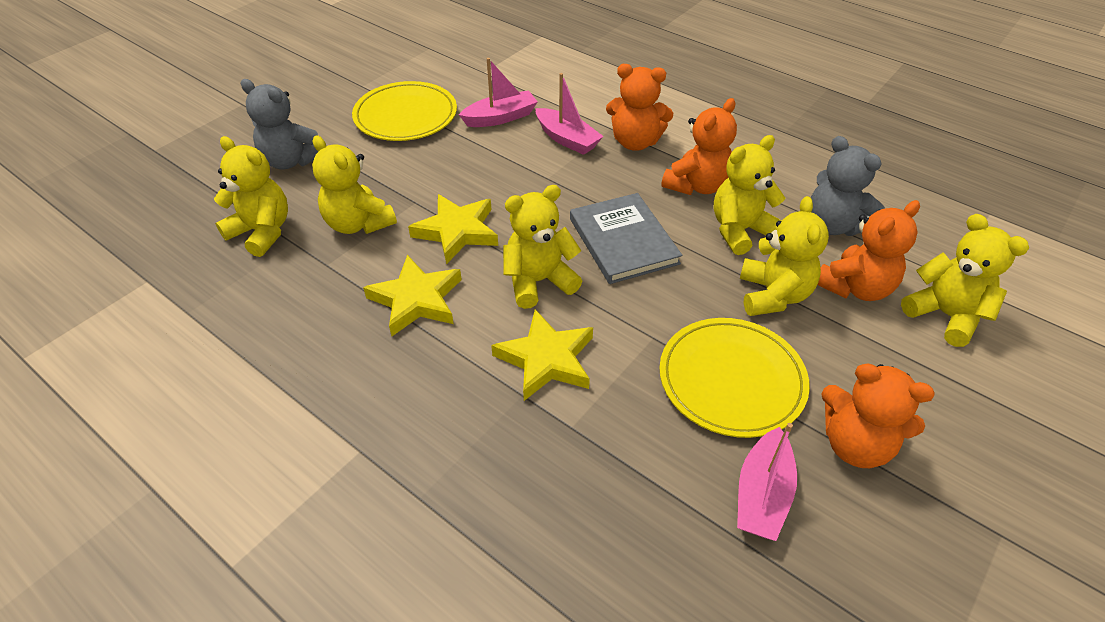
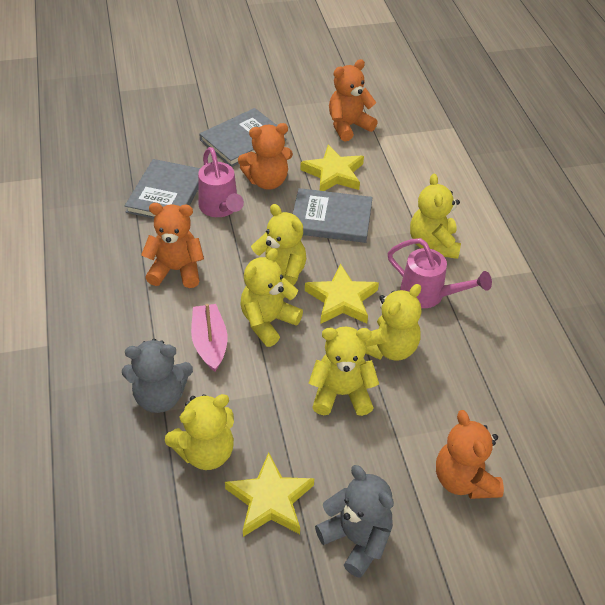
grey book: 1 -> 3
pink boat: 3 -> 1
pink watering can: 0 -> 2
yellow plate: 2 -> 0

